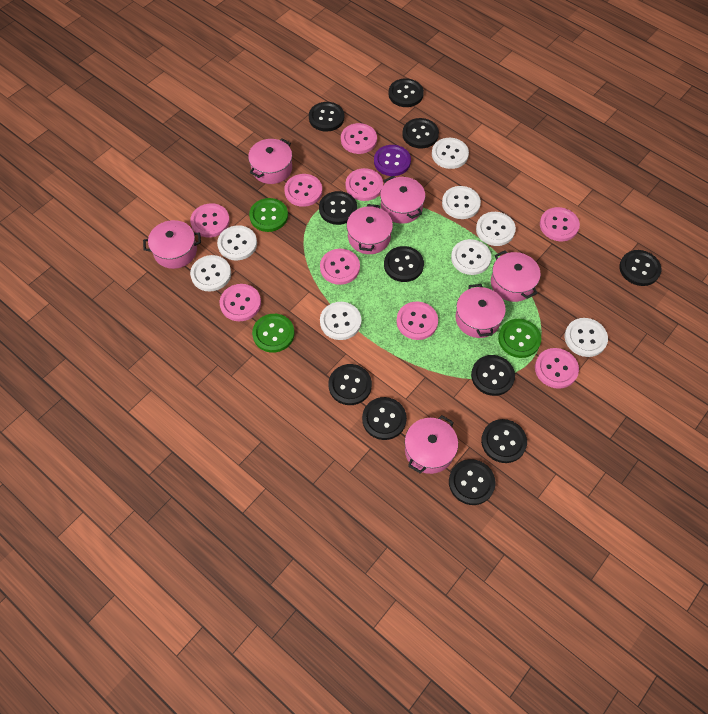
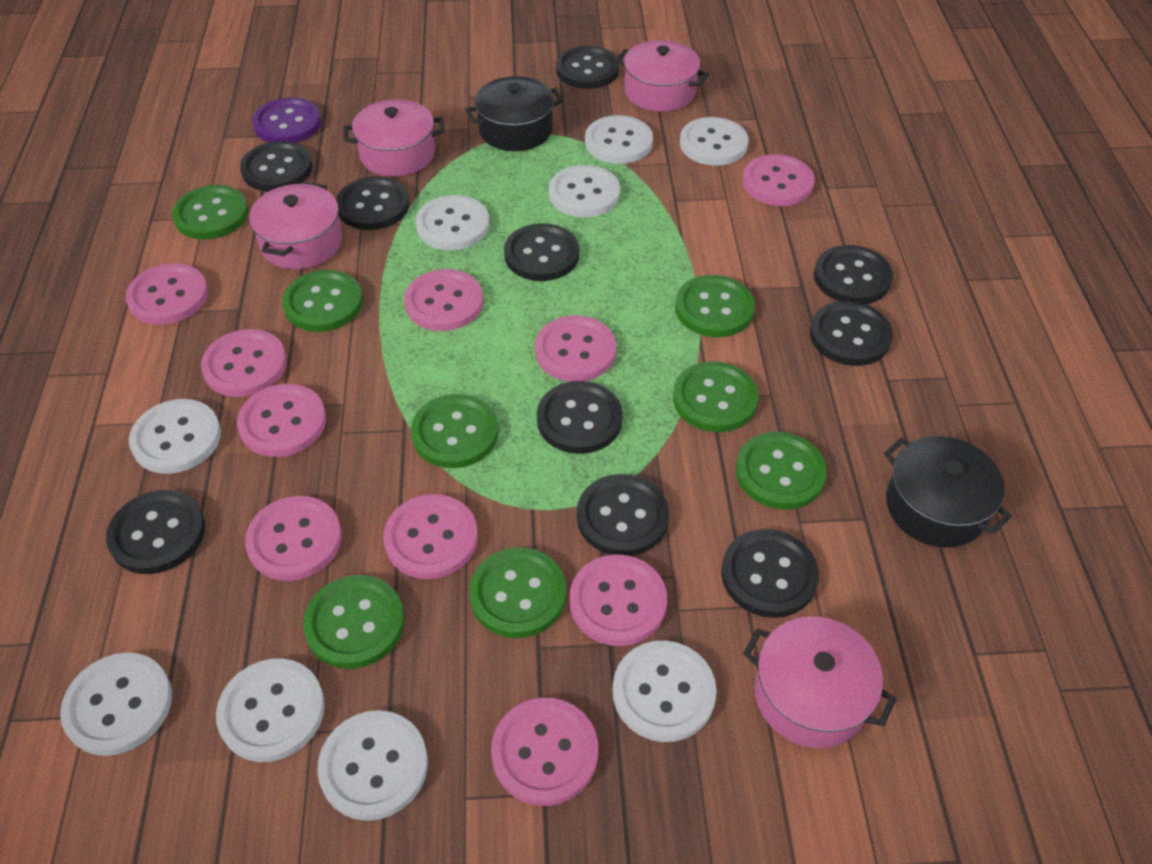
black button: 11 -> 10
black pot: 0 -> 2
green button: 3 -> 8
pink button: 9 -> 10
pink pot: 7 -> 4
white button: 8 -> 9

